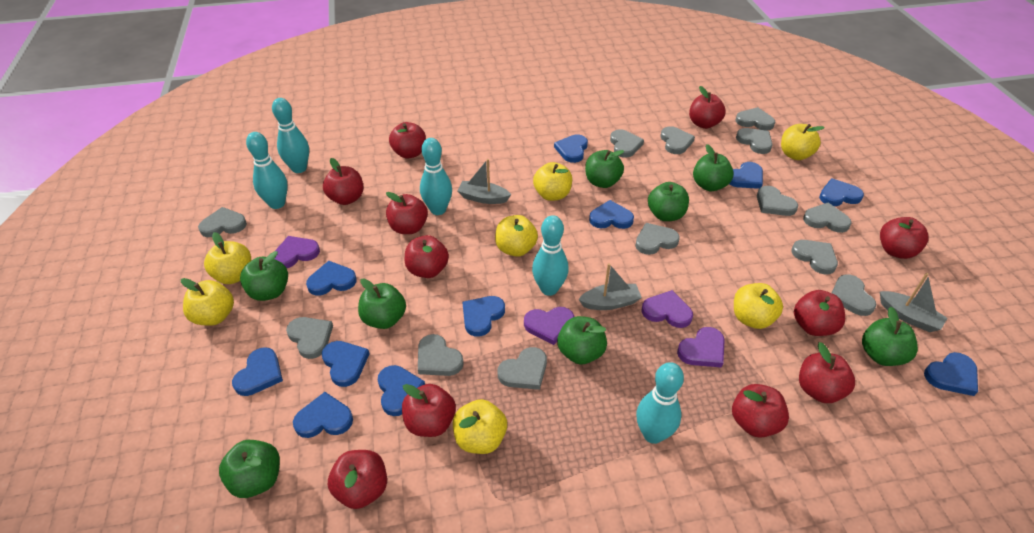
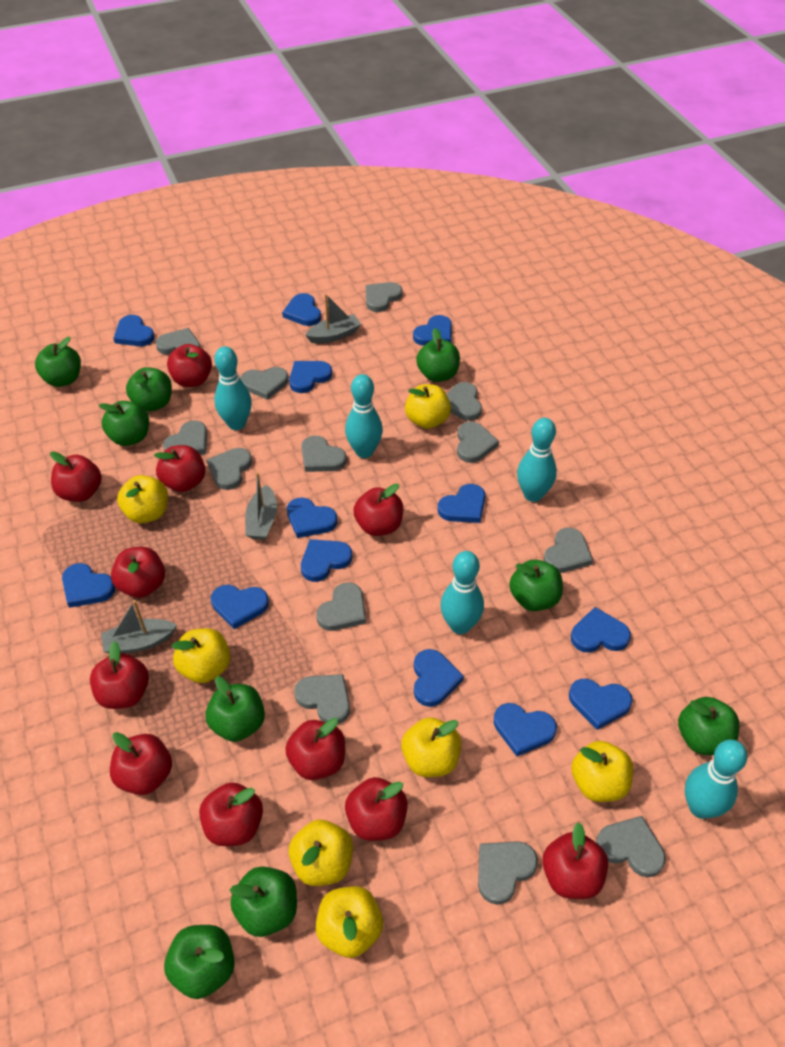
blue heart: 11 -> 13
green apple: 8 -> 9
purple heart: 4 -> 0

